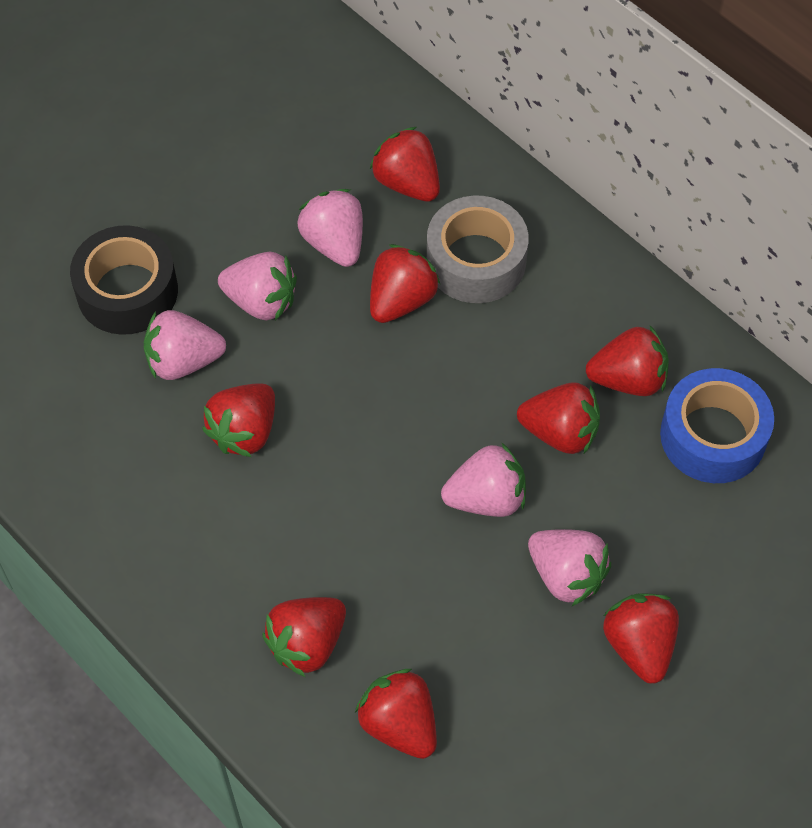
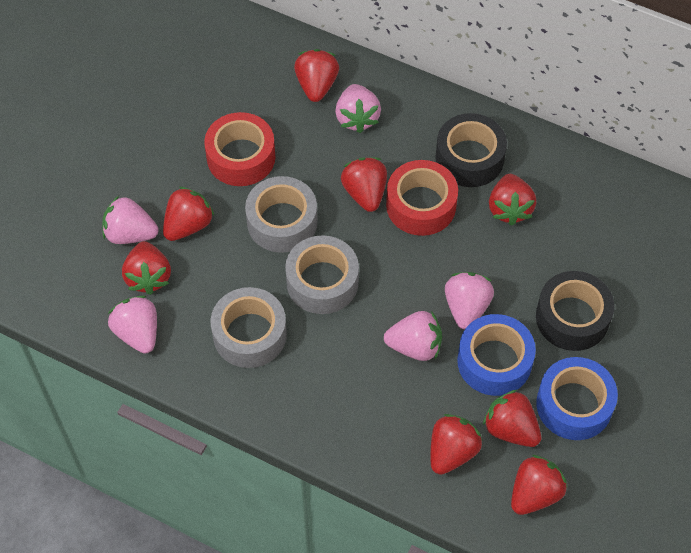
black tape: 1 -> 2
blue tape: 1 -> 2
grey tape: 1 -> 3
red tape: 0 -> 2

